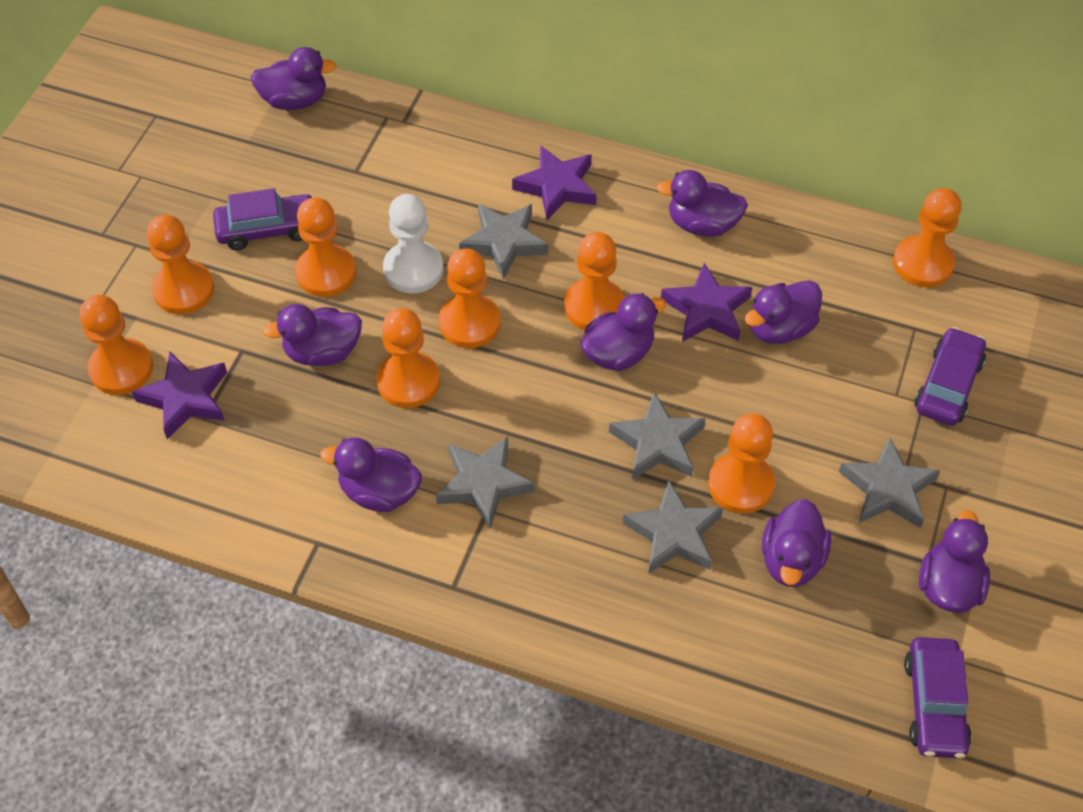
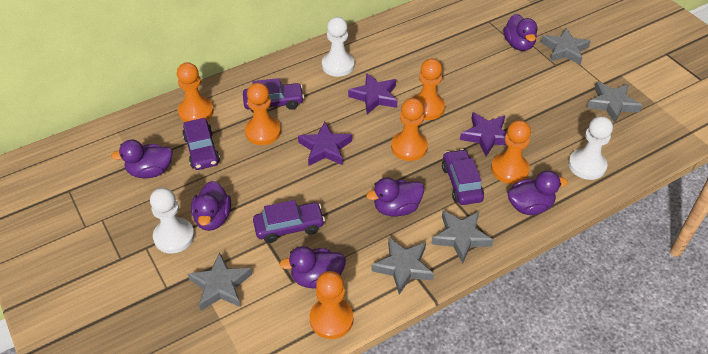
orange pawn: 8 -> 6
purple car: 3 -> 4
purple duck: 8 -> 6
white pawn: 1 -> 3

